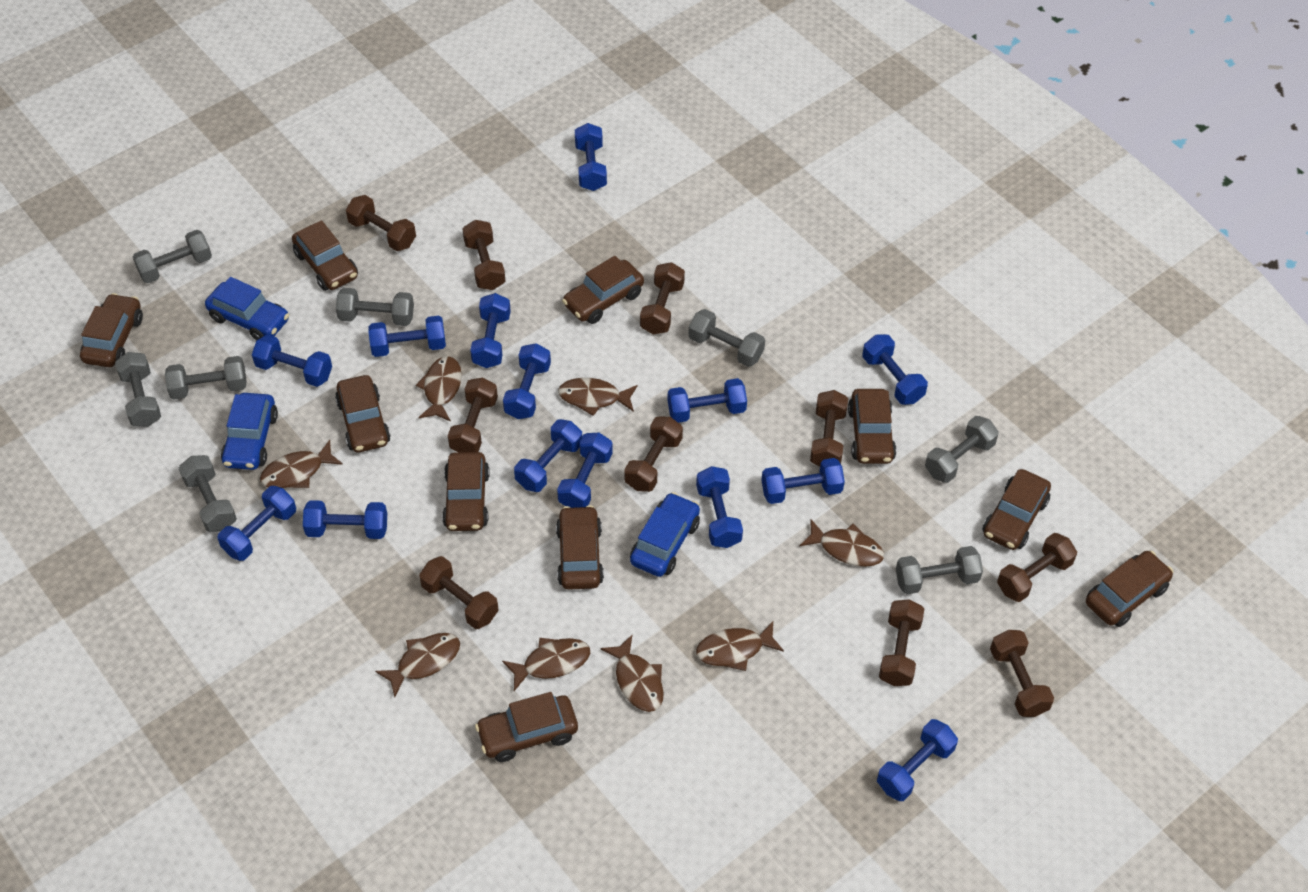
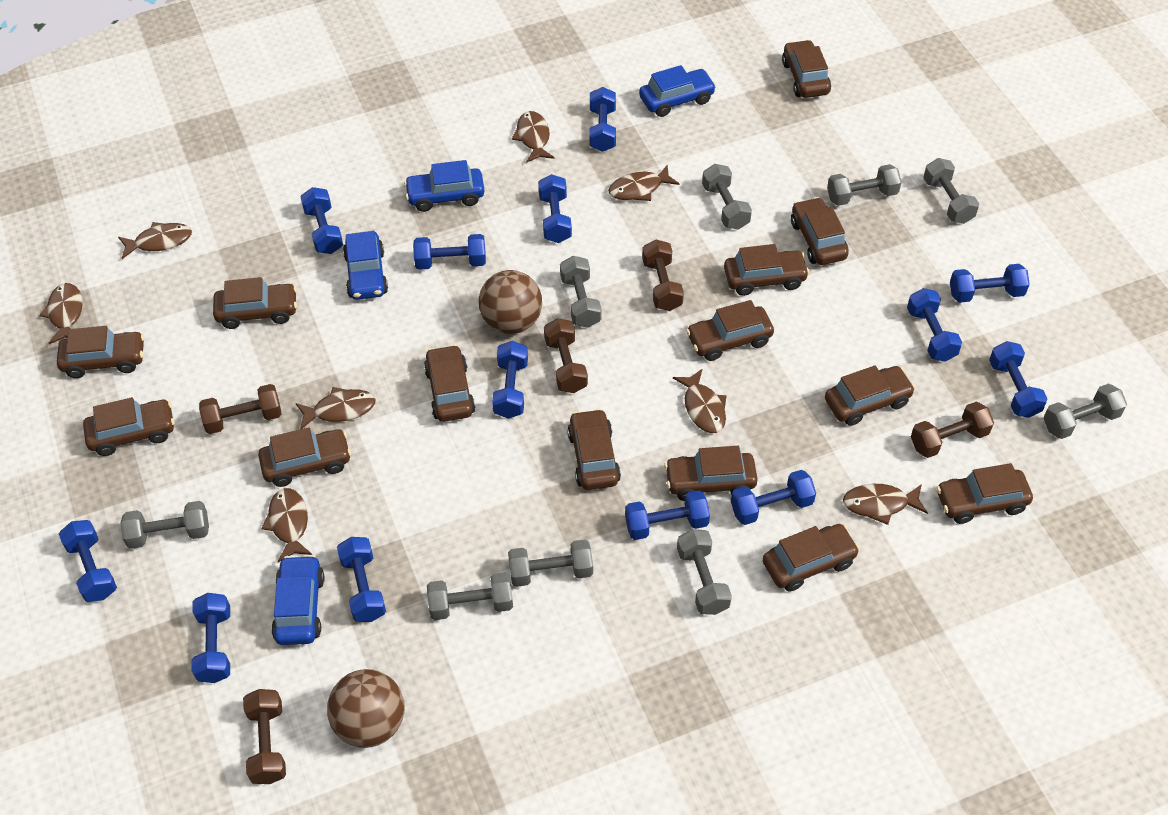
blue car: 3 -> 4
blue dumbbell: 14 -> 13
brown ball: 0 -> 2
brown car: 10 -> 14
brown dumbbell: 10 -> 5
grey dumbbell: 8 -> 9

